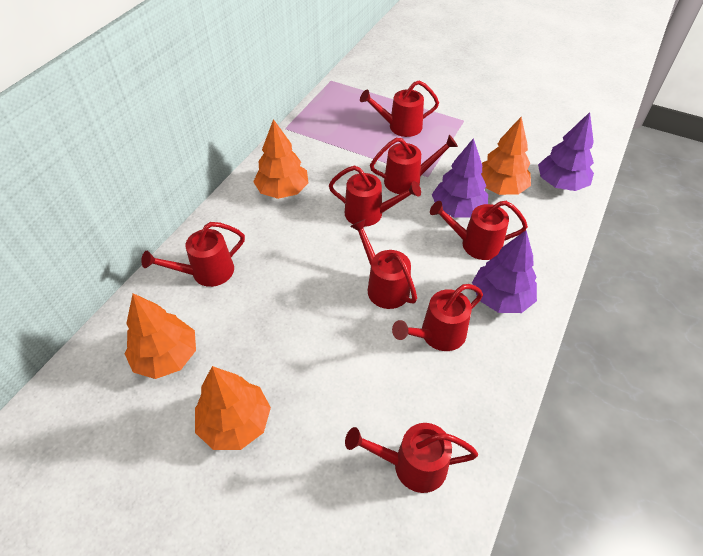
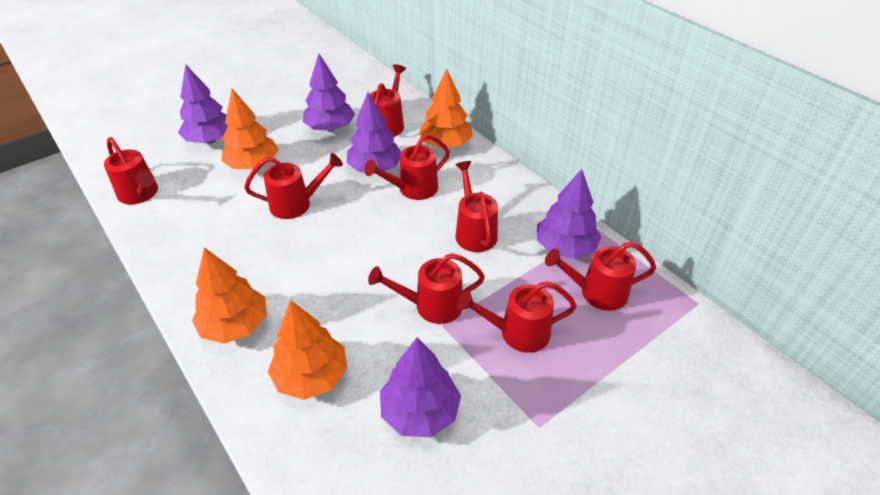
purple tree: 3 -> 5

